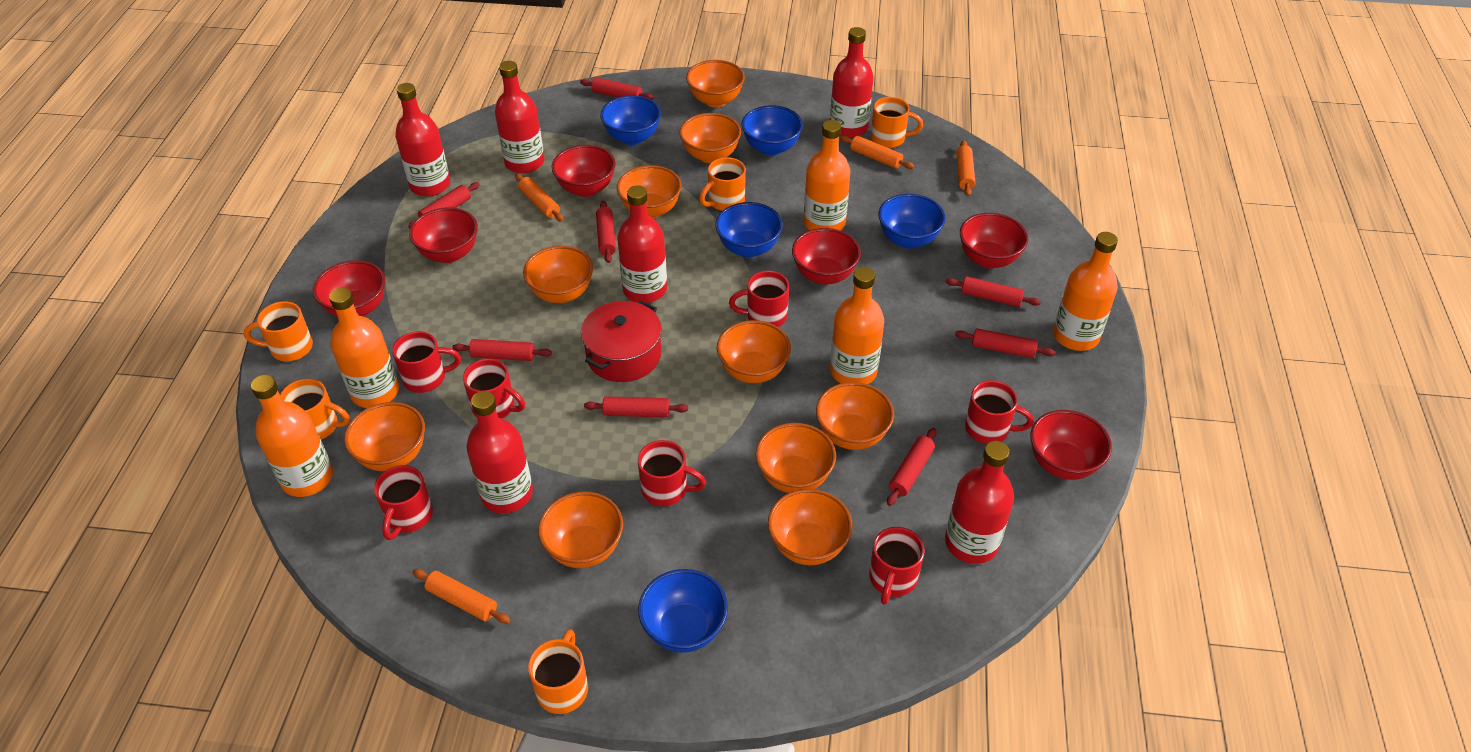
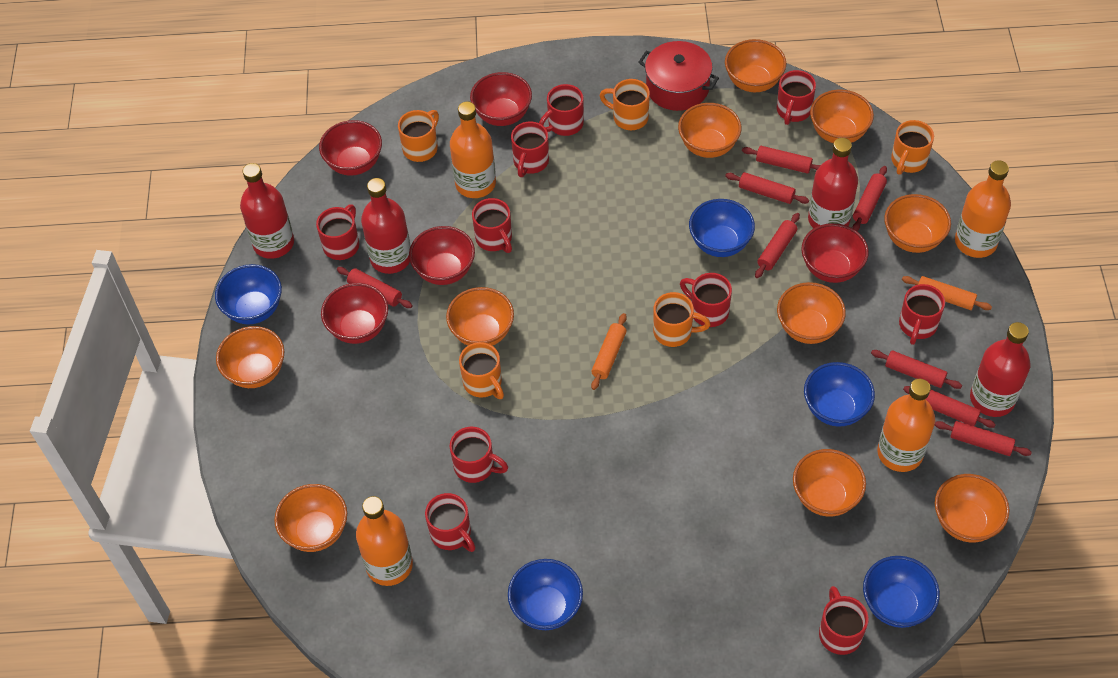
orange bottle: 5 -> 4
orange rolling pin: 4 -> 2
red bottle: 6 -> 4
red bowl: 6 -> 5
red mug: 7 -> 10

